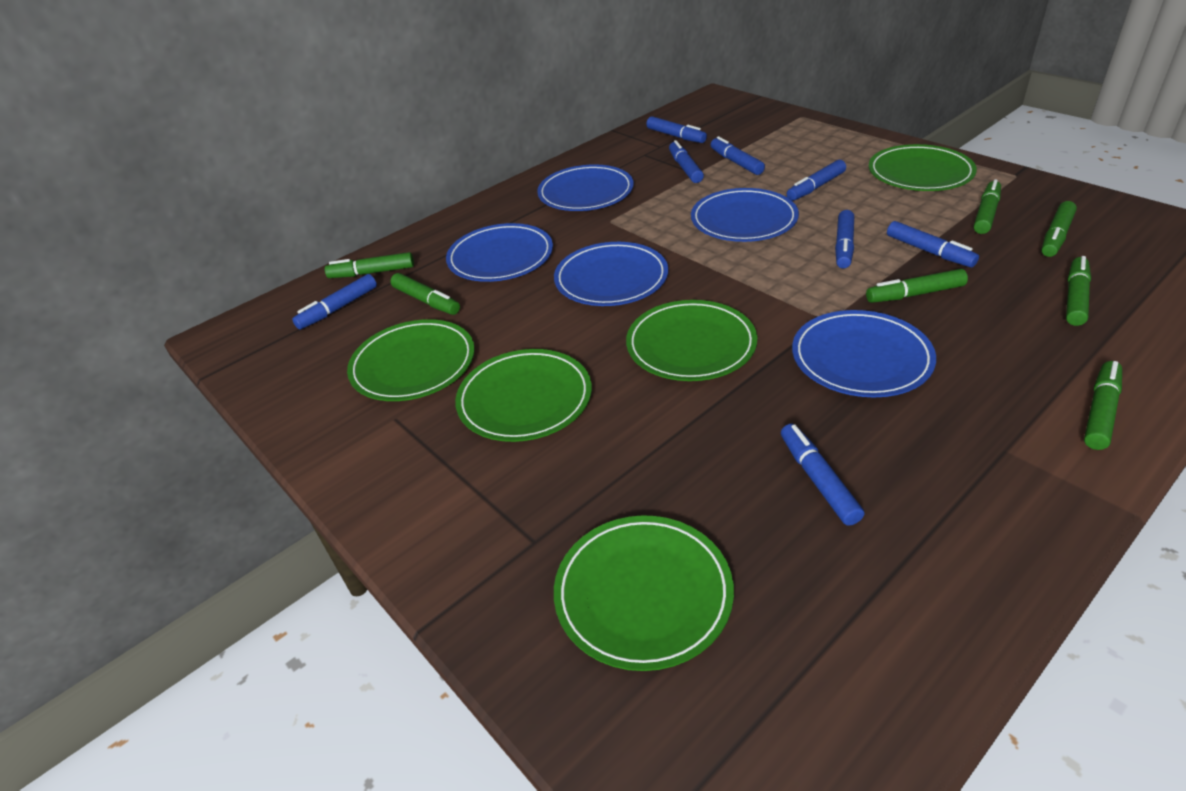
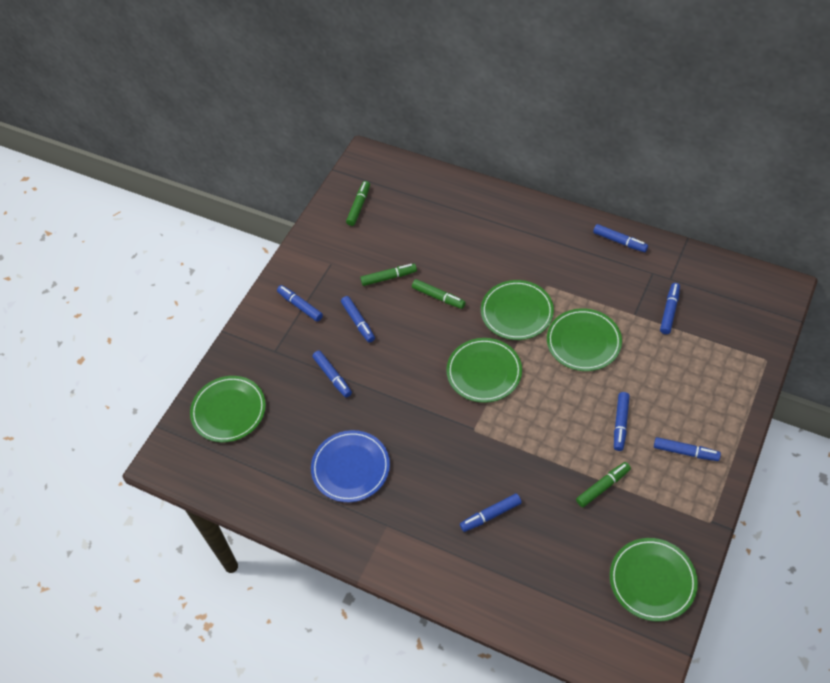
blue plate: 5 -> 1
green marker: 7 -> 4

